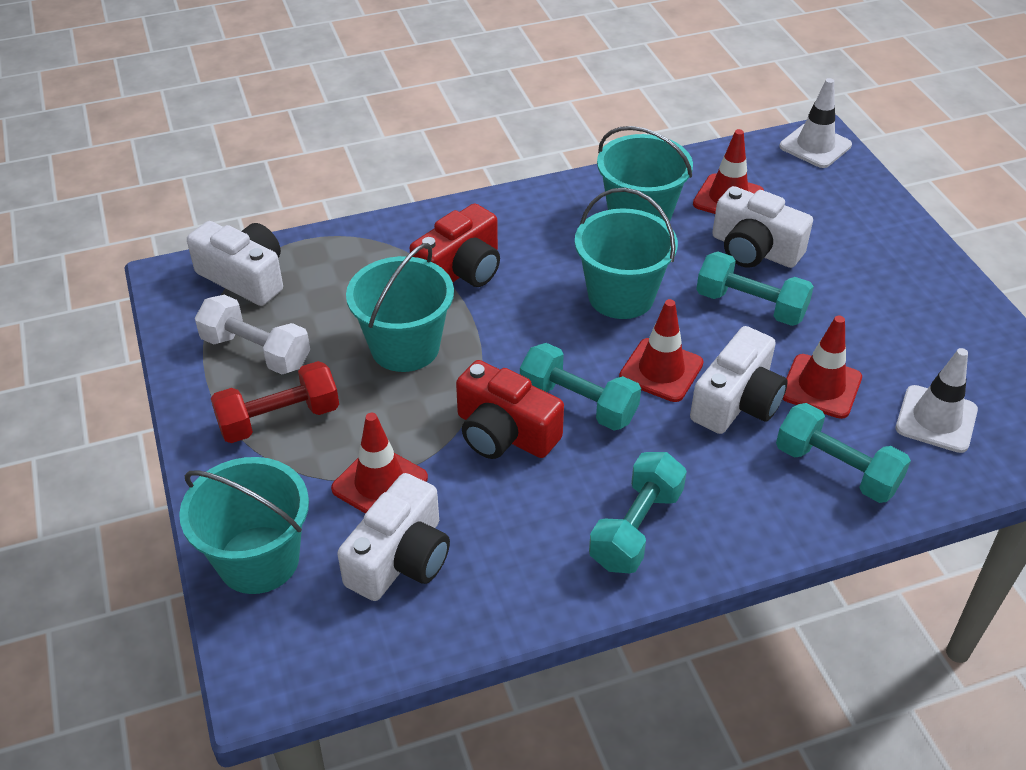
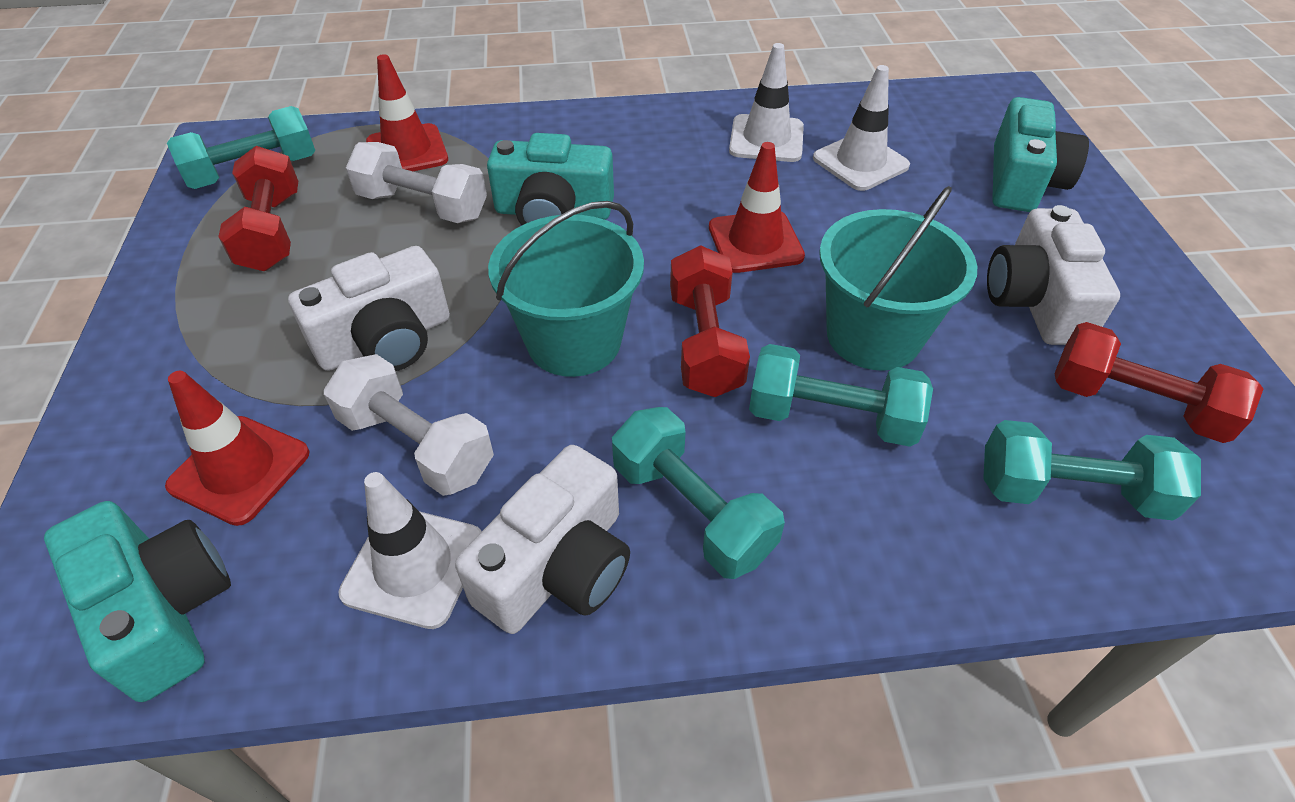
red camera: 2 -> 0
red dumbbell: 1 -> 3
red traffic cone: 4 -> 3
turquoise bucket: 4 -> 2
turquoise camera: 0 -> 3
white camera: 4 -> 3
white dumbbell: 1 -> 2
white traffic cone: 2 -> 3

